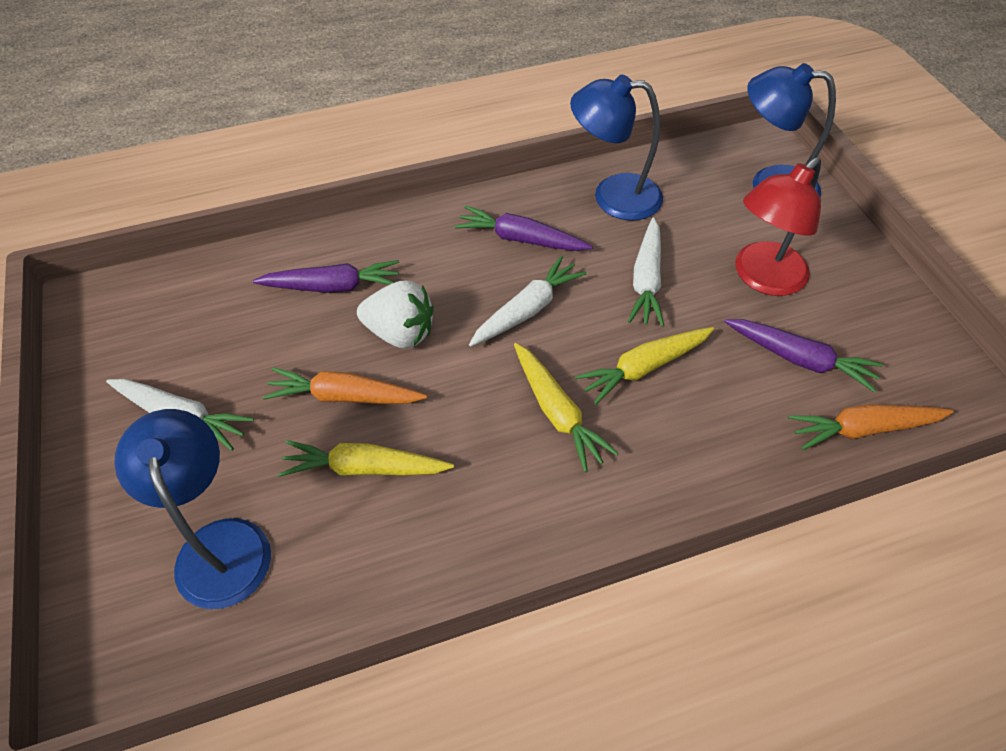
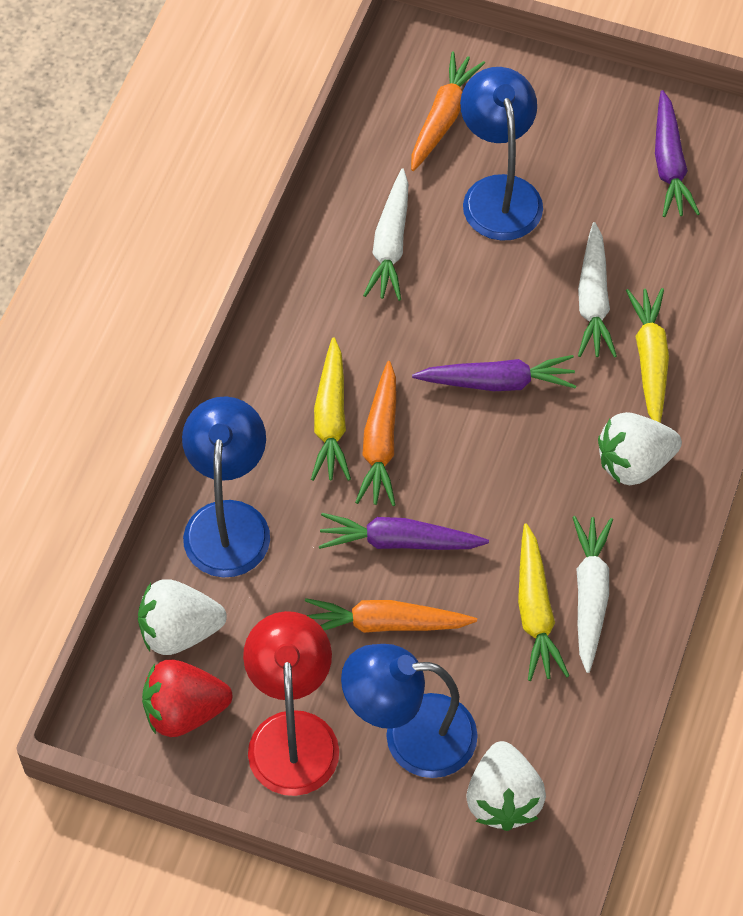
orange carrot: 2 -> 3
red strawberry: 0 -> 1
white strawberry: 1 -> 3

